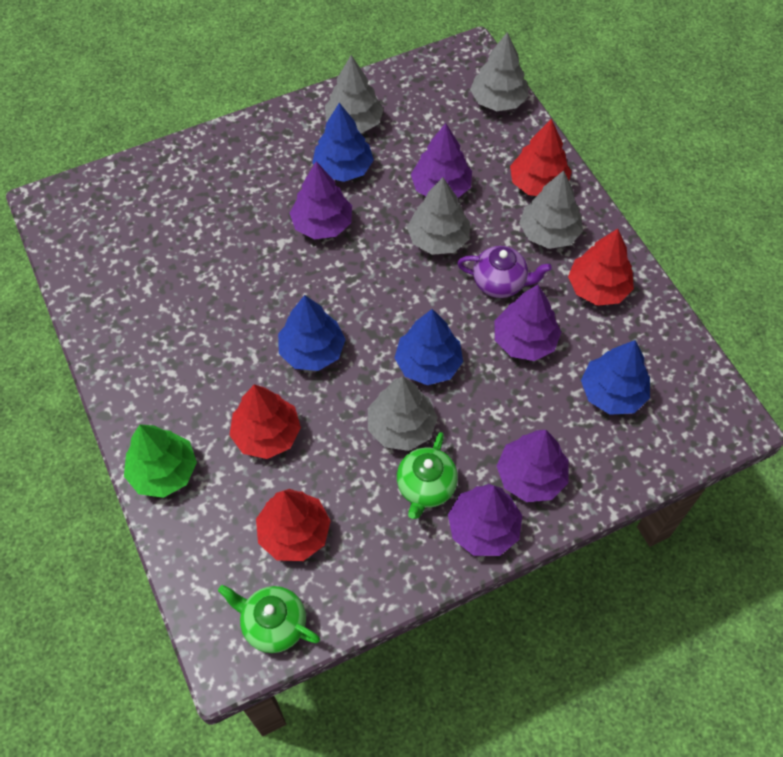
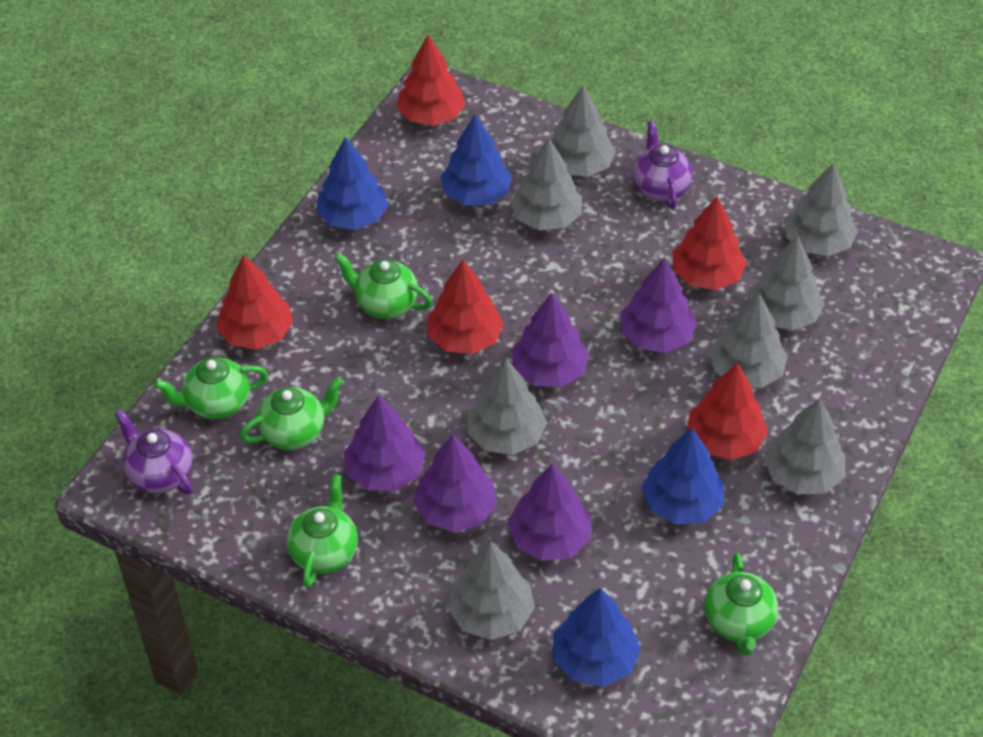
green teapot: 2 -> 5
green tree: 1 -> 0
grey tree: 5 -> 8
purple teapot: 1 -> 2
red tree: 4 -> 5

